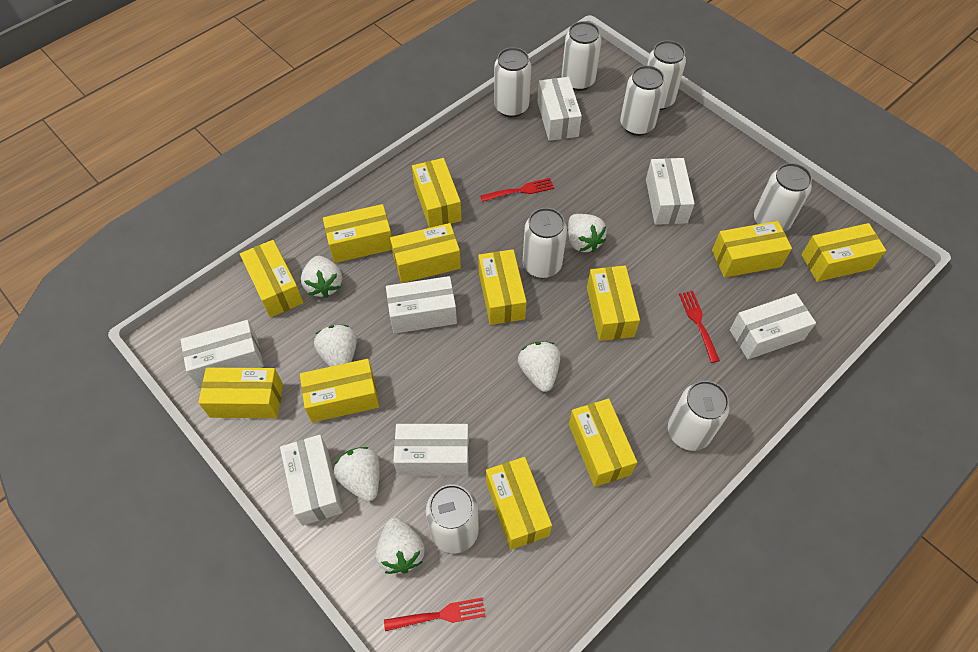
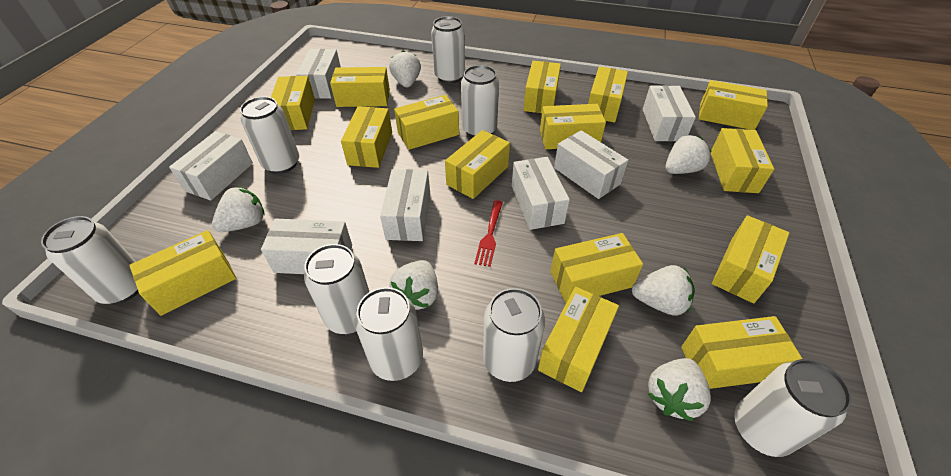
red fork: 3 -> 1
yellow box: 12 -> 15

